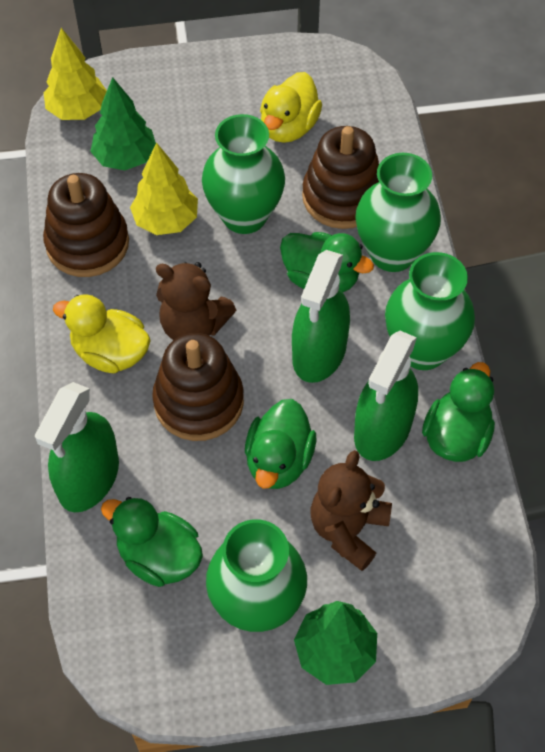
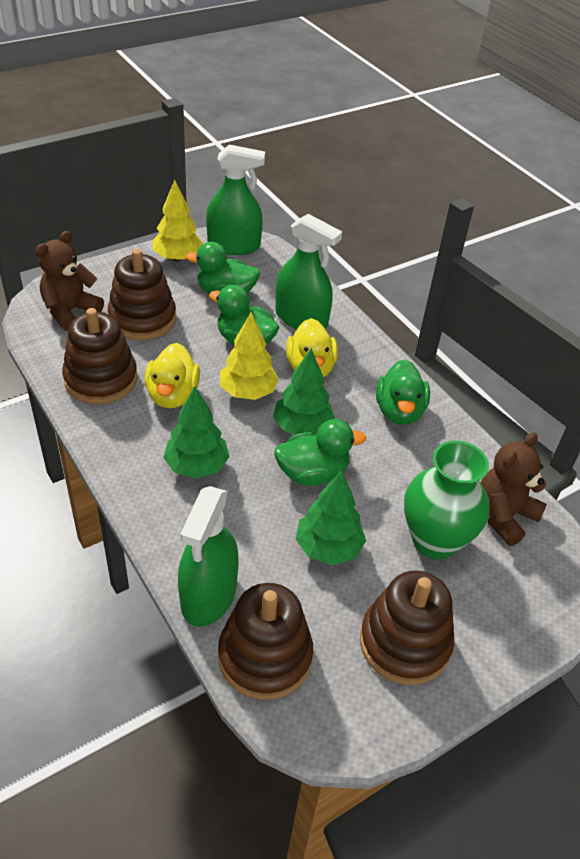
brown stacking toy: 3 -> 4
green tree: 2 -> 3
green vase: 4 -> 1

